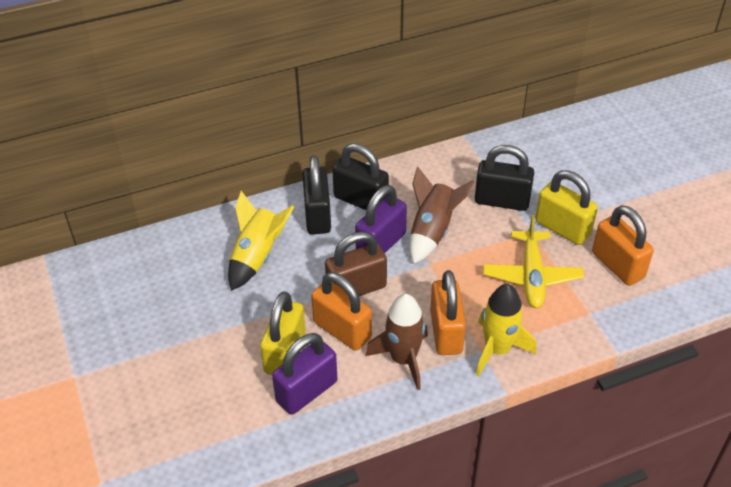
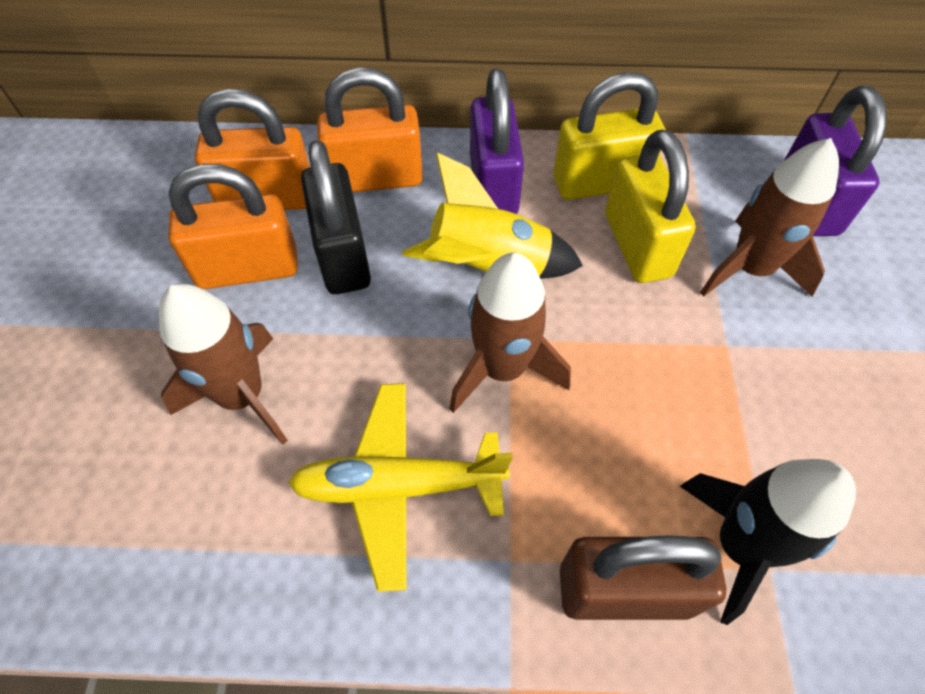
black padlock: 3 -> 1
black rocket: 0 -> 1
brown rocket: 2 -> 3
yellow rocket: 2 -> 1

